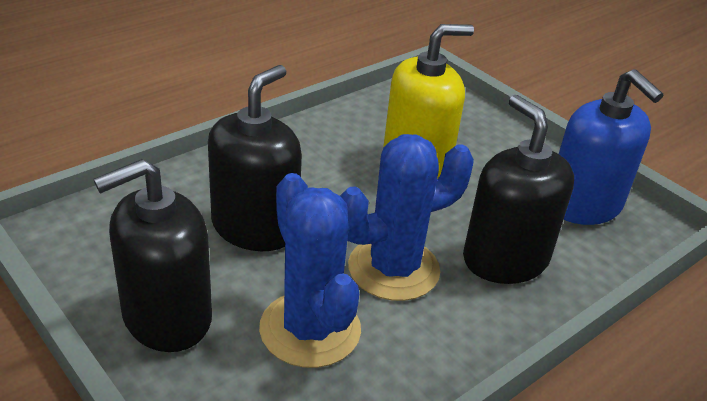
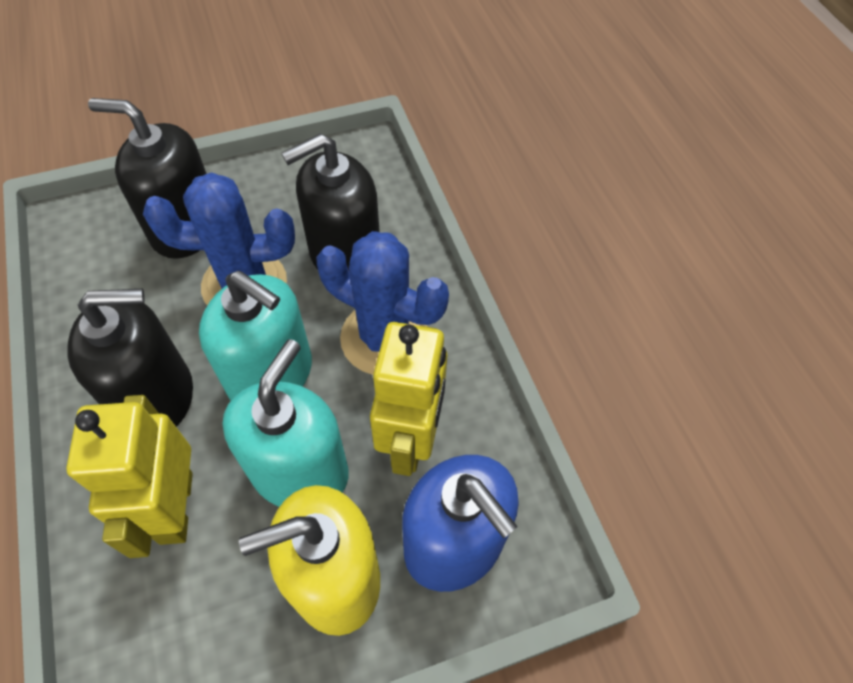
turquoise soap dispenser: 0 -> 2
yellow robot: 0 -> 2

